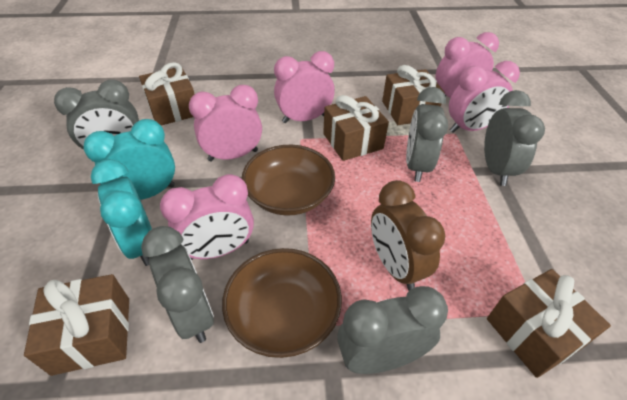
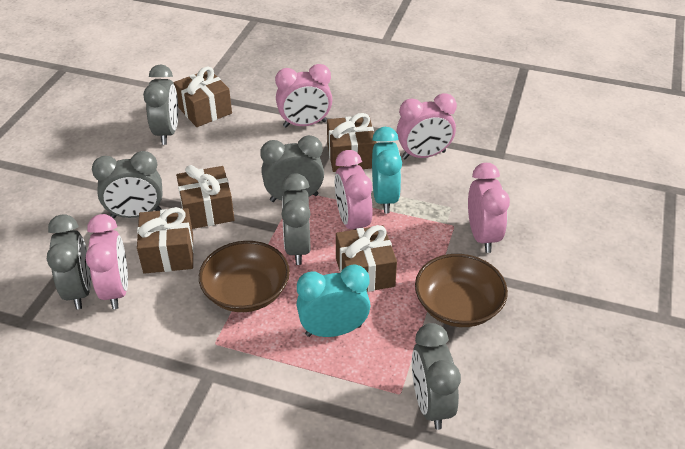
brown clock: 1 -> 0
grey clock: 5 -> 6

